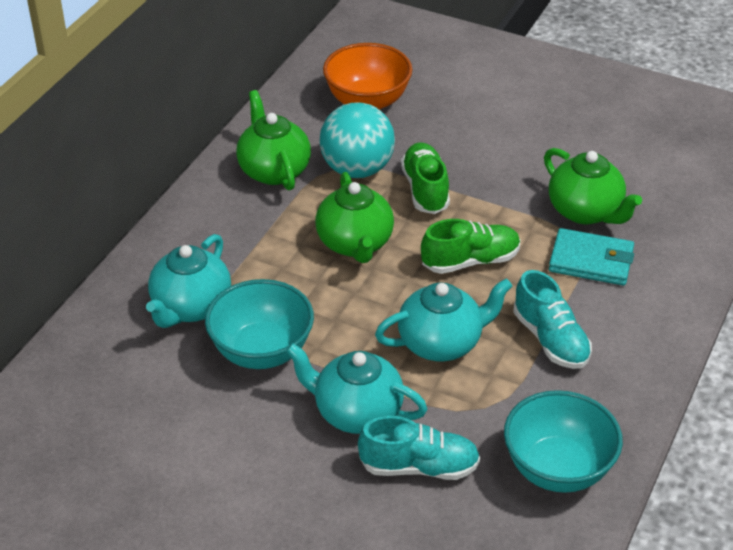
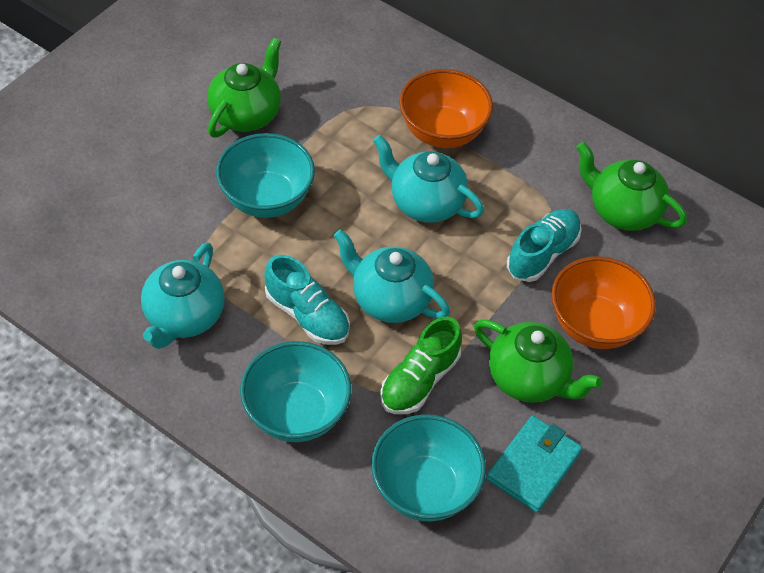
green shoe: 2 -> 1
orange bowl: 1 -> 2
turquoise ball: 1 -> 0
turquoise bowl: 2 -> 3

